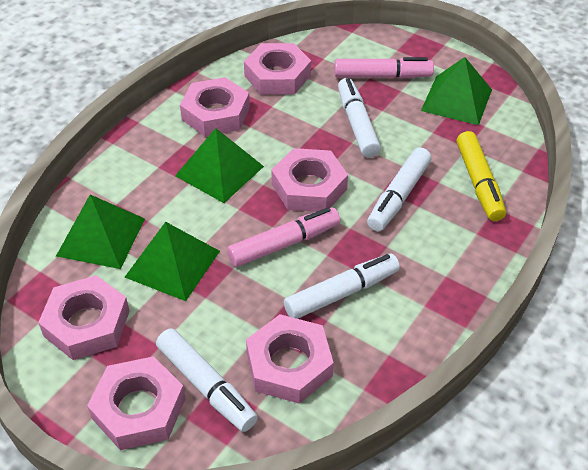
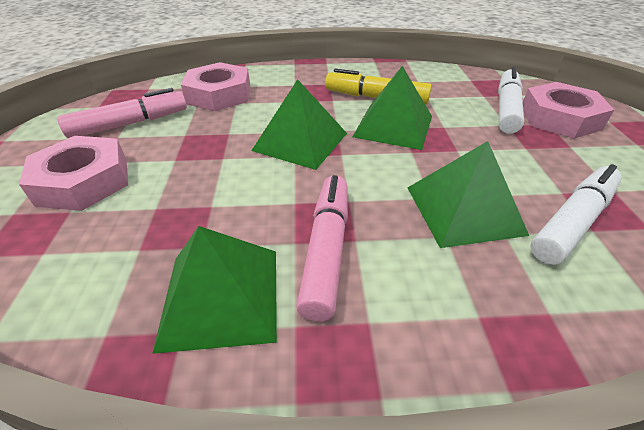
pink nut: 6 -> 3
white marker: 4 -> 2

